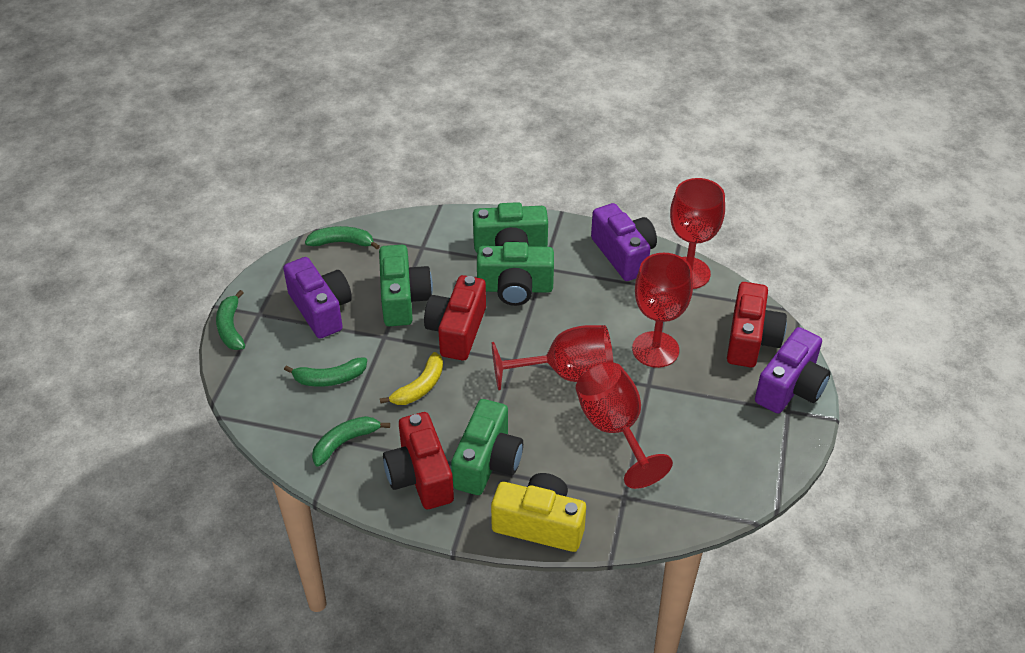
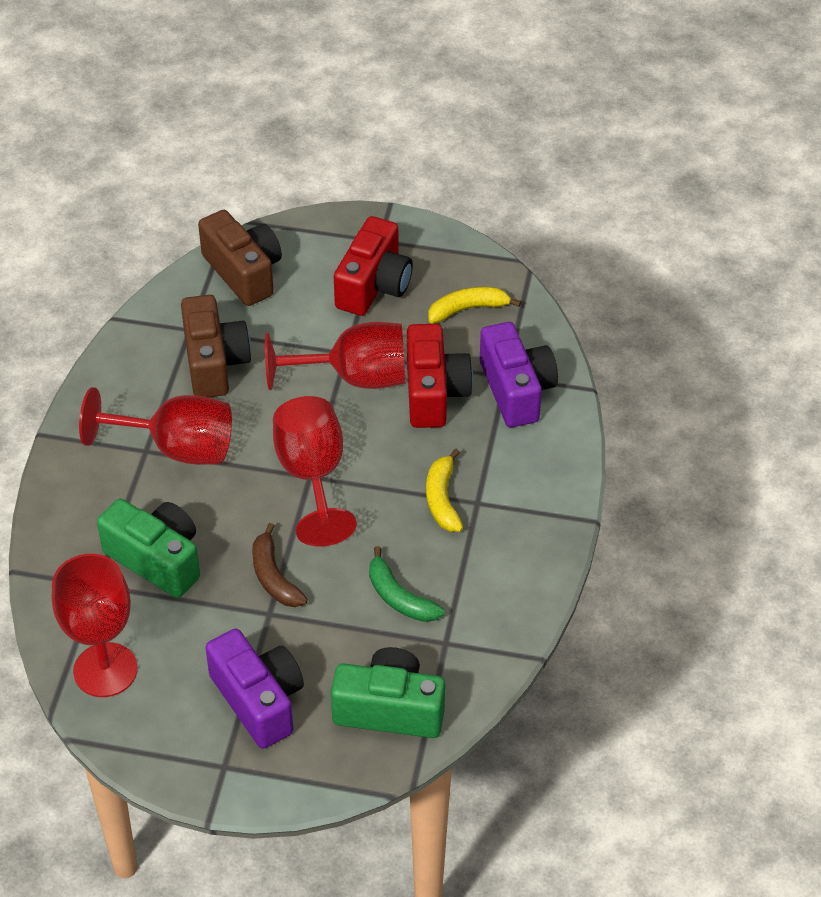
brown banana: 0 -> 1
brown camera: 0 -> 2
green banana: 4 -> 1
green camera: 4 -> 2
purple camera: 3 -> 2
red camera: 3 -> 2
yellow banana: 1 -> 2
yellow camera: 1 -> 0

